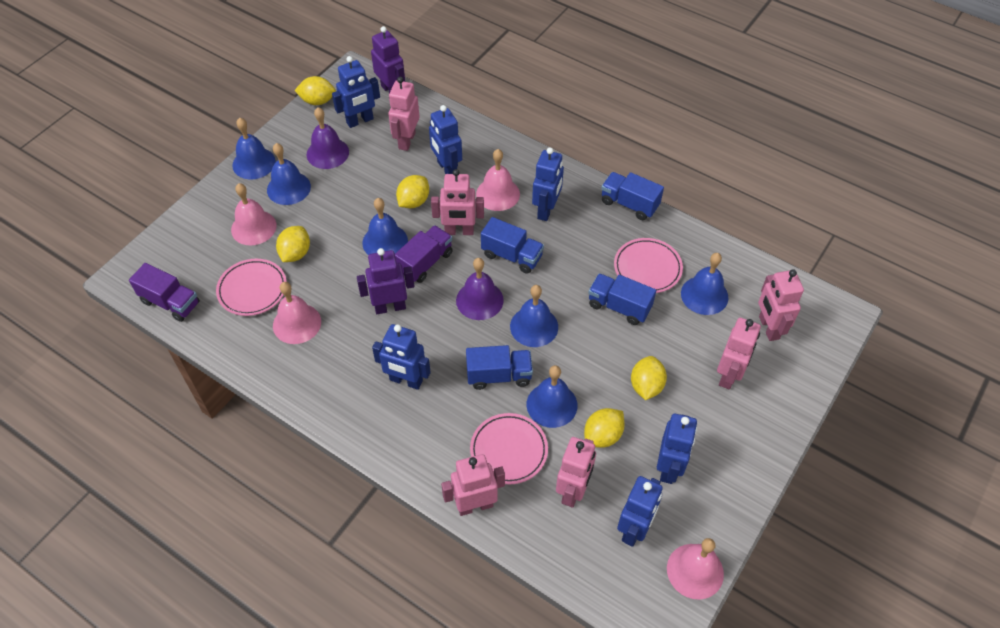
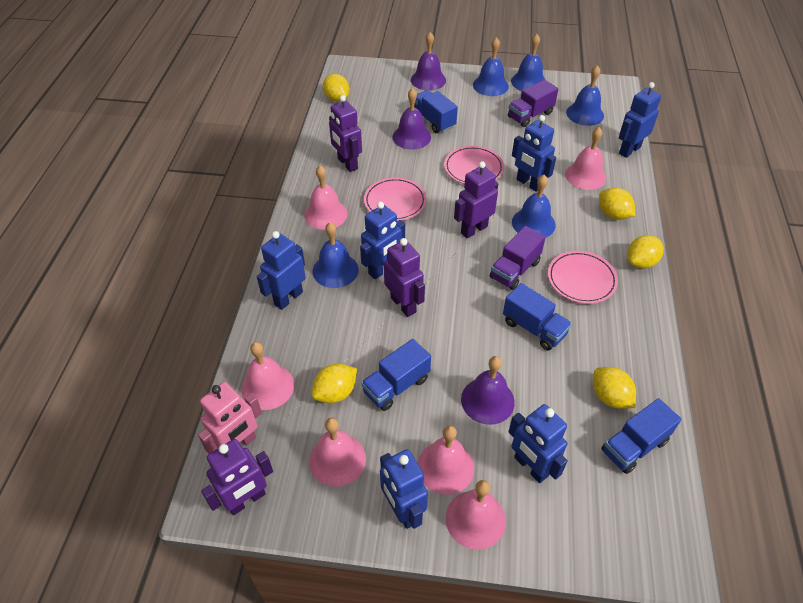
blue bell: 6 -> 5
pink bell: 4 -> 6
pink robot: 6 -> 1
purple bell: 2 -> 3
purple robot: 2 -> 4

